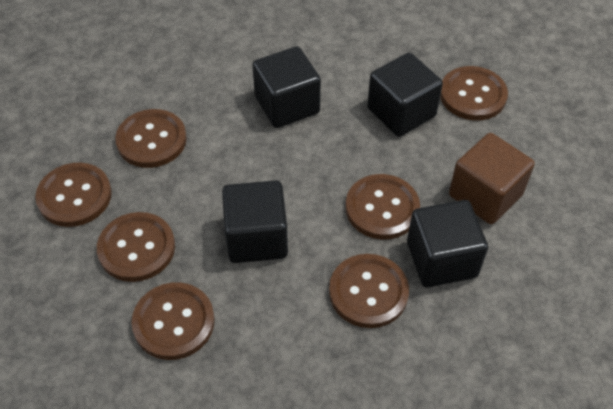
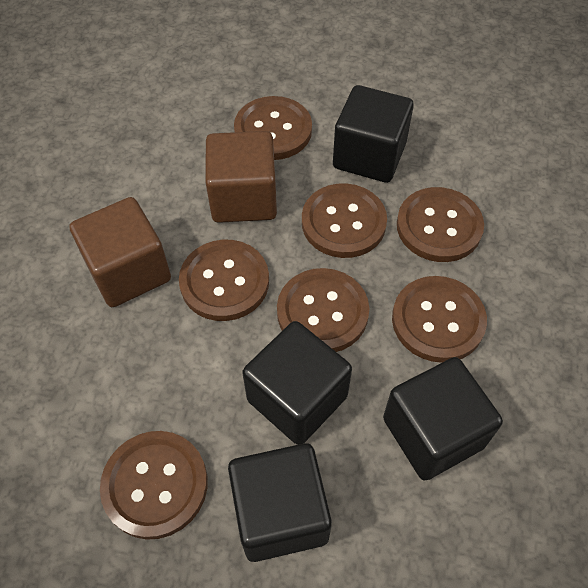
brown cube: 1 -> 2

